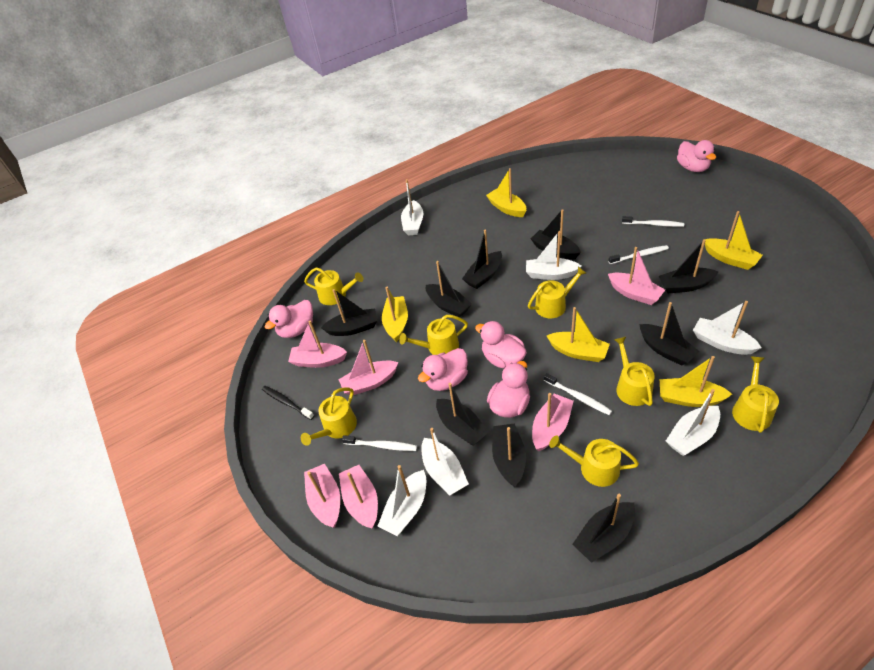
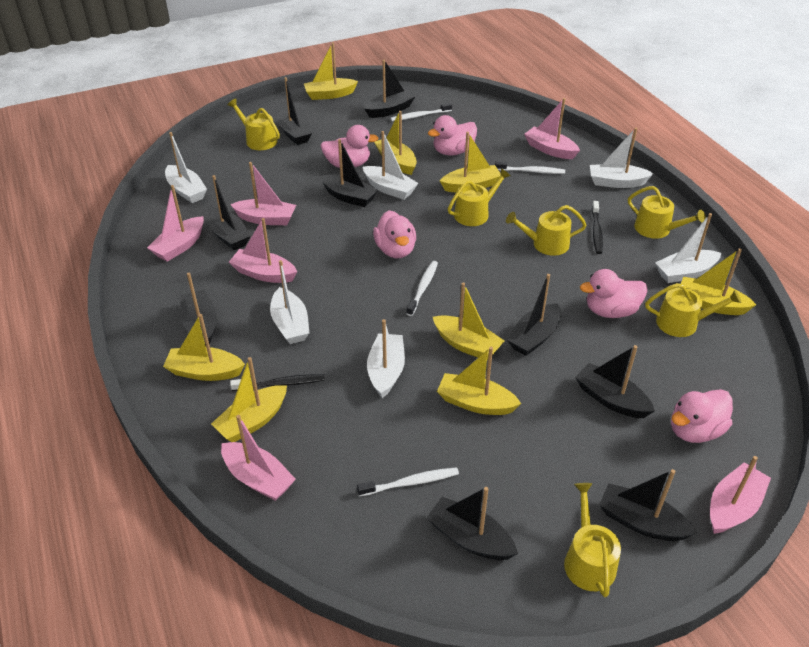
black toothbrush: 1 -> 2
yellow boat: 5 -> 8
yellow watering can: 7 -> 6

